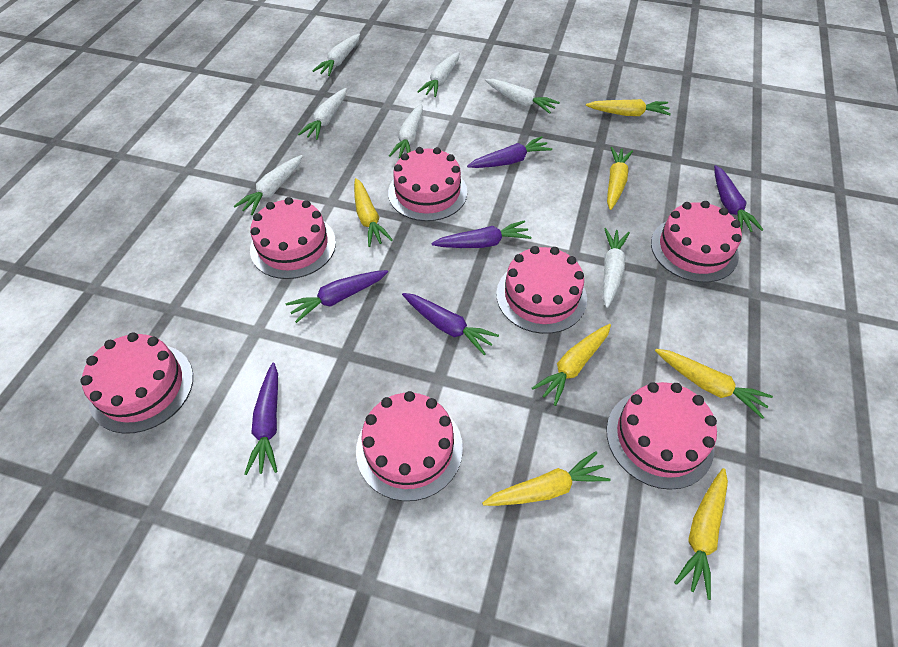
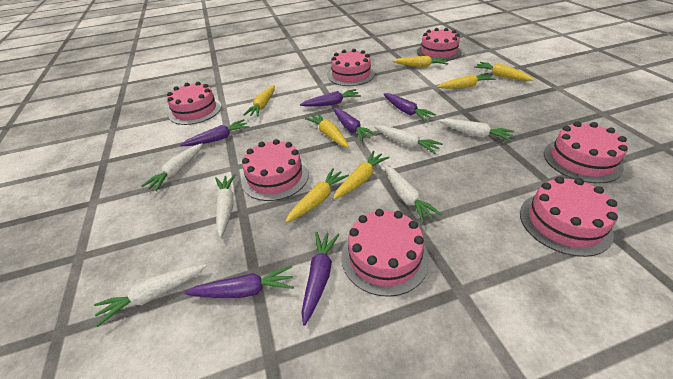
white carrot: 7 -> 6

